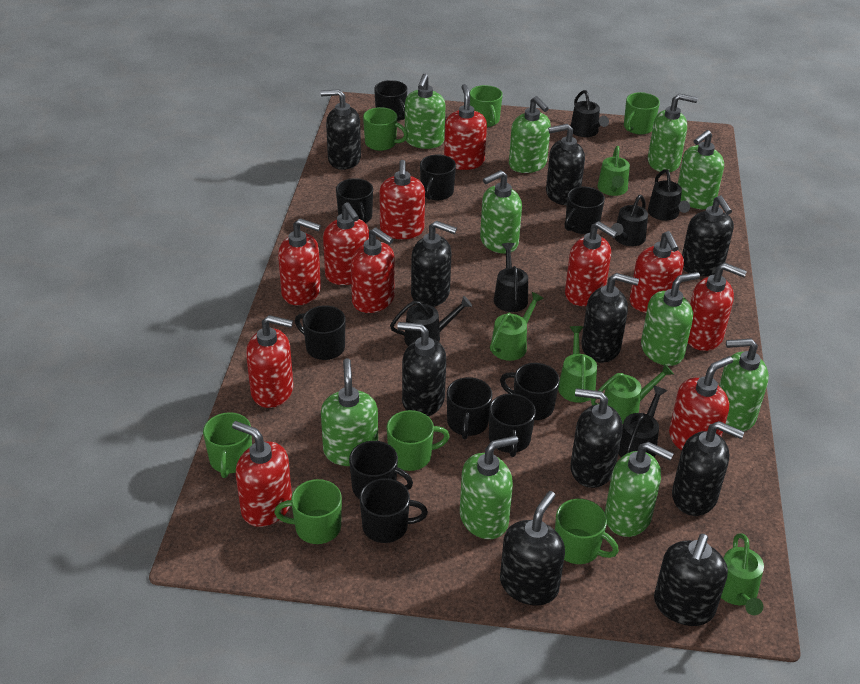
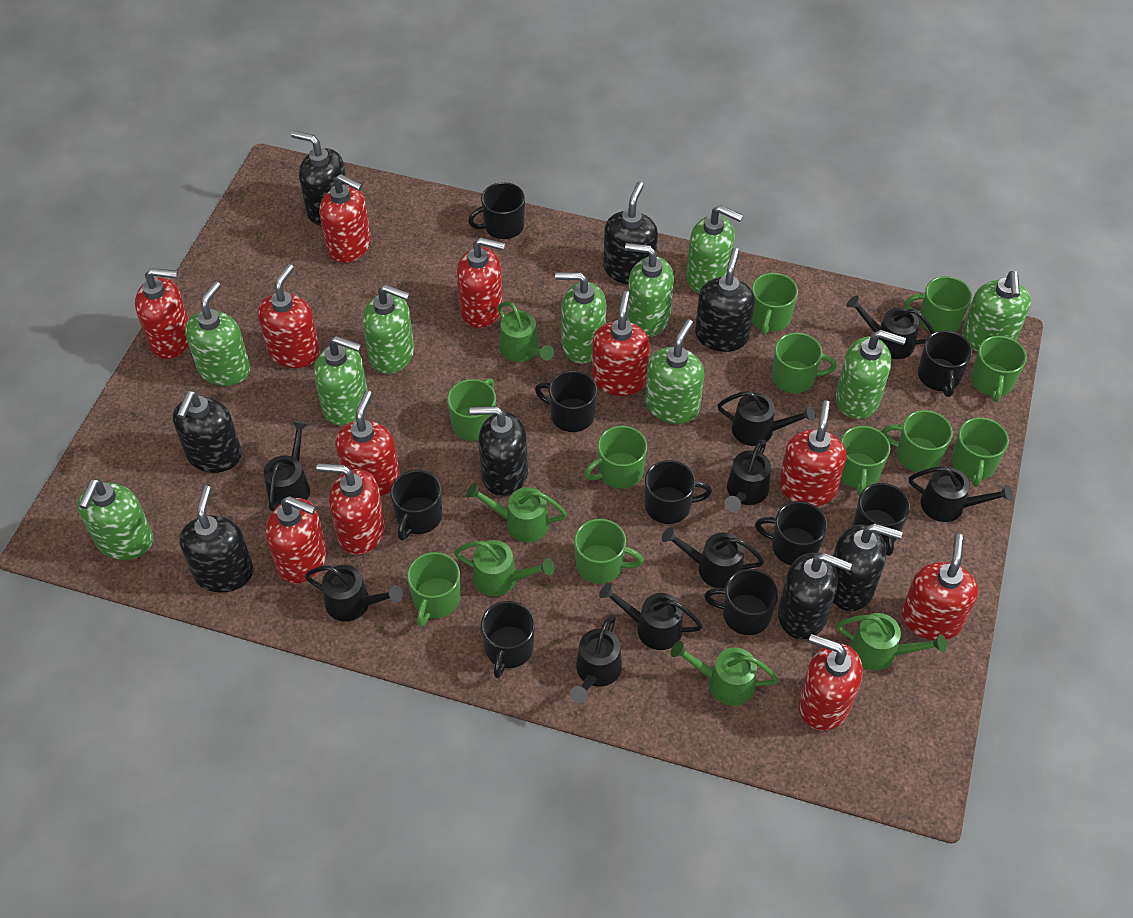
black mug: 10 -> 9
black soap dispenser: 10 -> 8
black watering can: 6 -> 9
green mug: 7 -> 11

